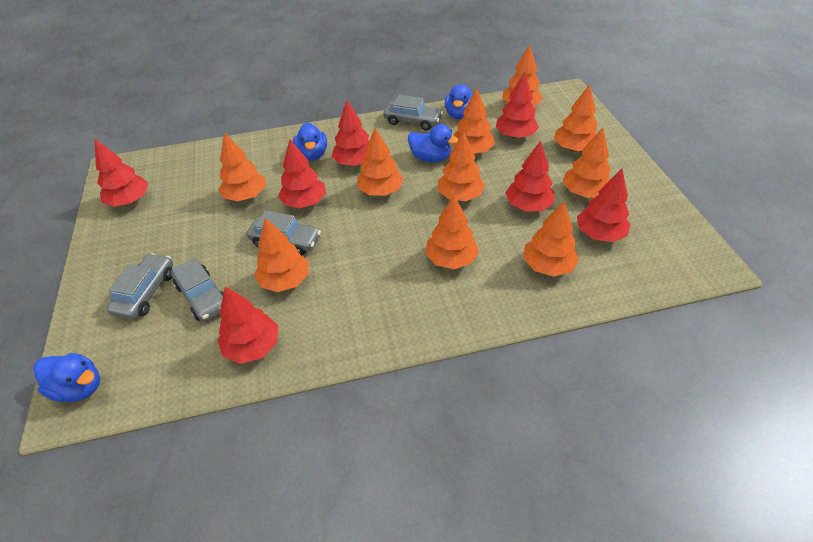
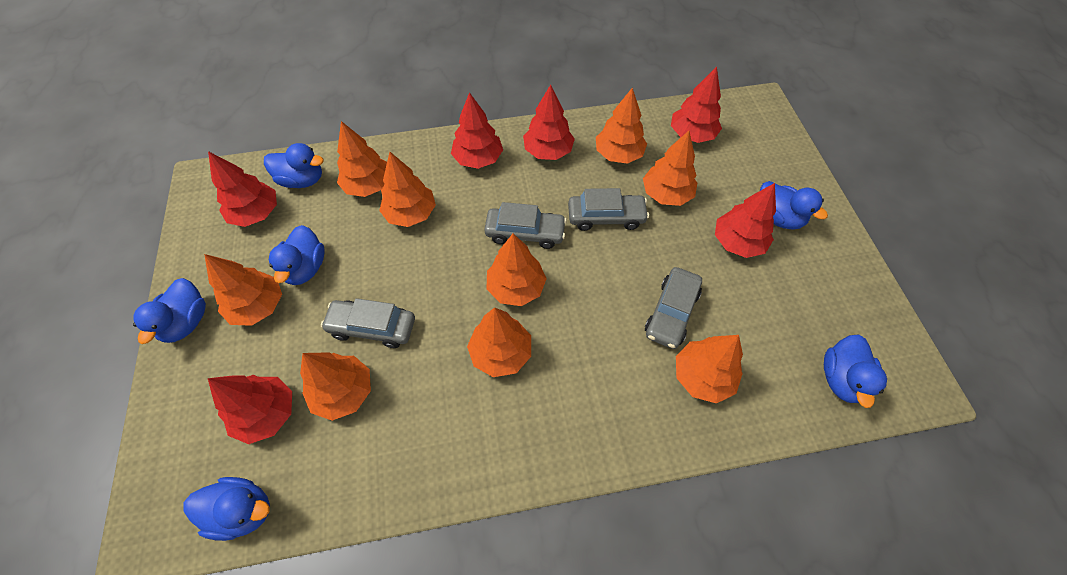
blue duck: 4 -> 6
orange tree: 10 -> 9
red tree: 7 -> 6

